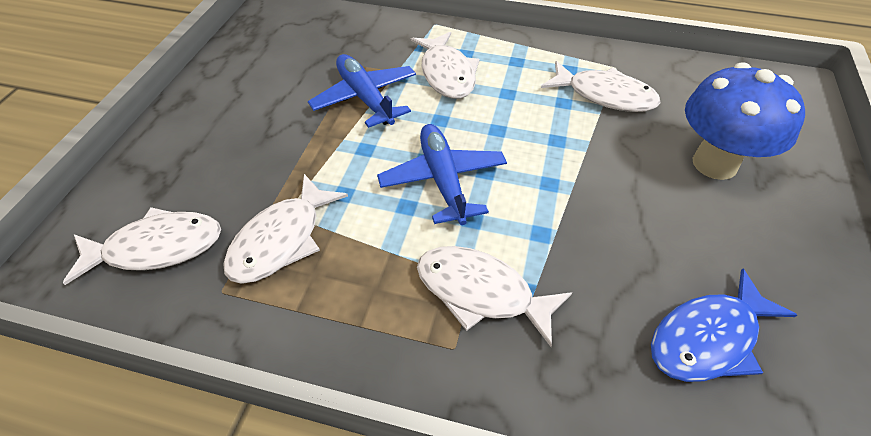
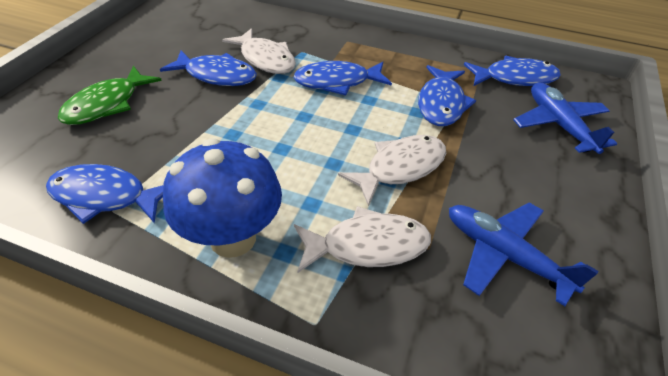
blue fish: 1 -> 5
green fish: 0 -> 1
white fish: 5 -> 3

